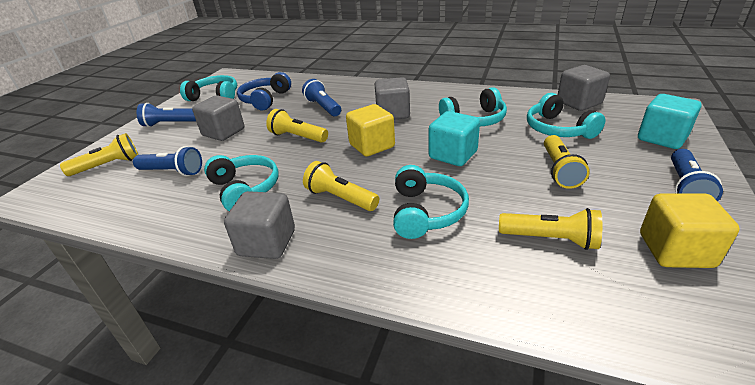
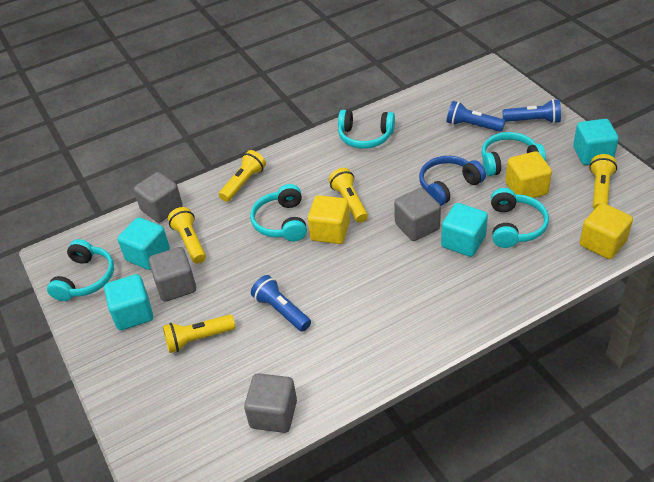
blue flashlight: 4 -> 3
turquoise cube: 2 -> 4
yellow cube: 2 -> 3

